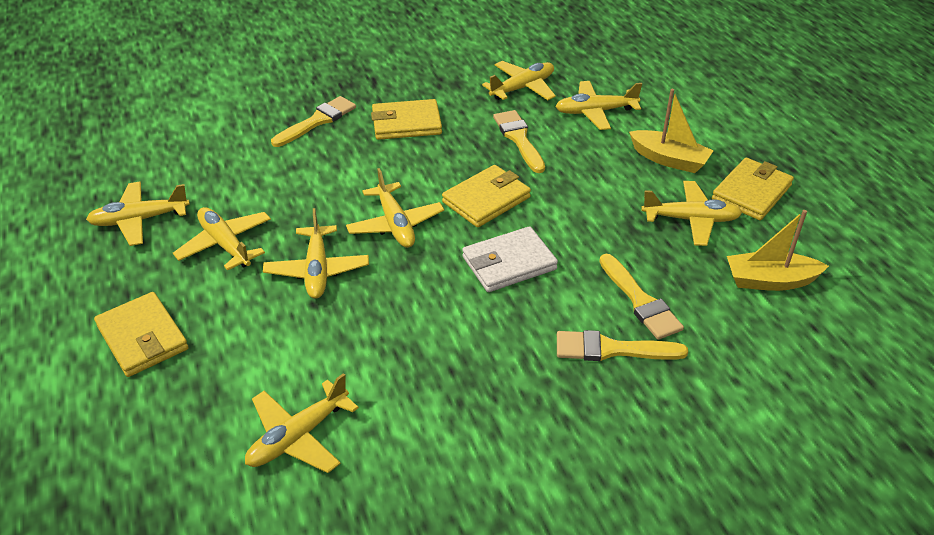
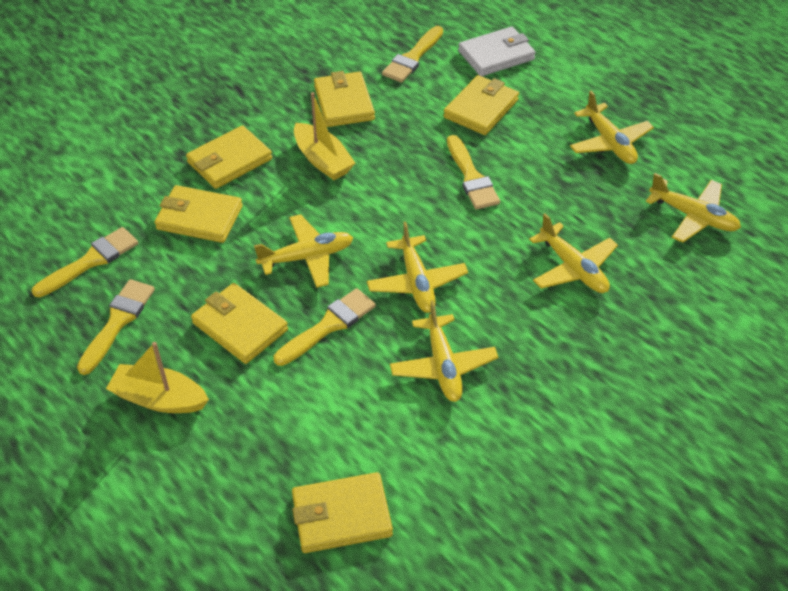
yellow brush: 4 -> 5
yellow plane: 8 -> 6
yellow wallet: 4 -> 6

